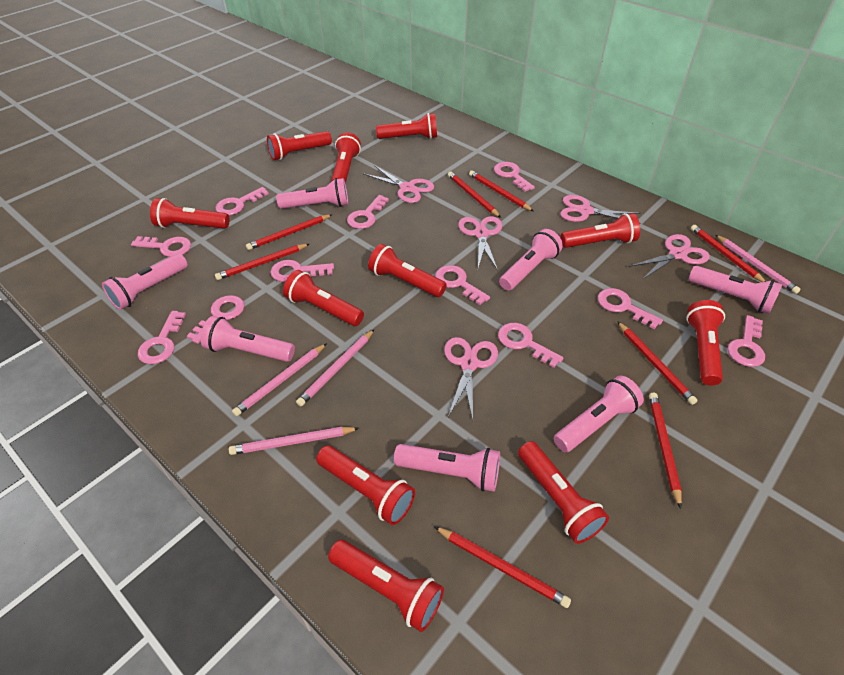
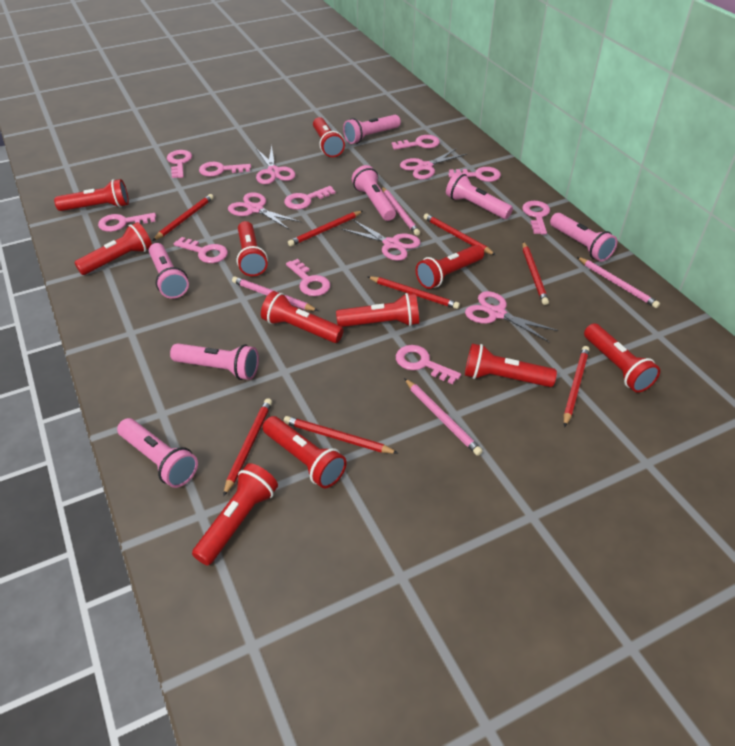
pink key: 11 -> 10

